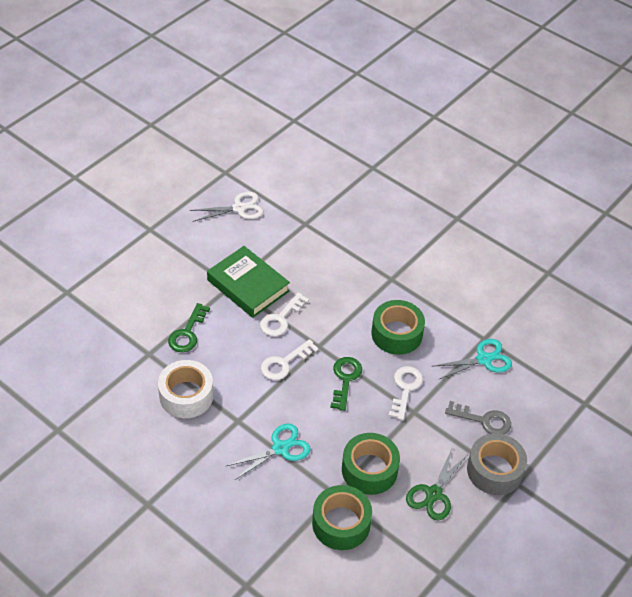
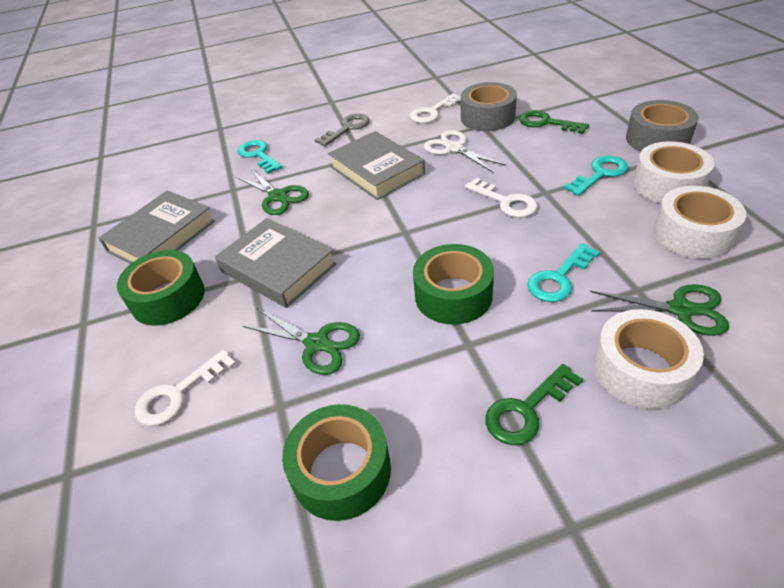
green book: 1 -> 0
green scissors: 1 -> 3
grey book: 0 -> 3
grey tape: 1 -> 2
turquoise key: 0 -> 3
turquoise scissors: 2 -> 0
white tape: 1 -> 3

